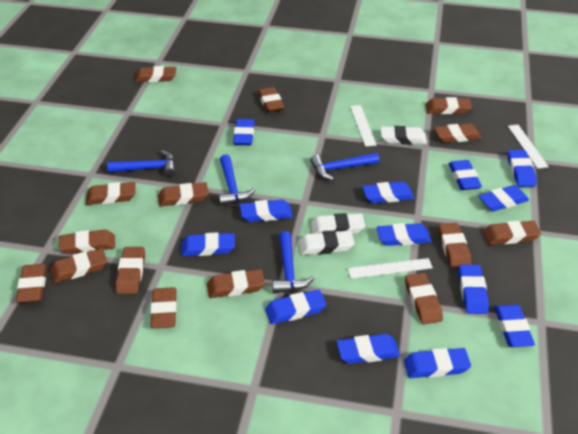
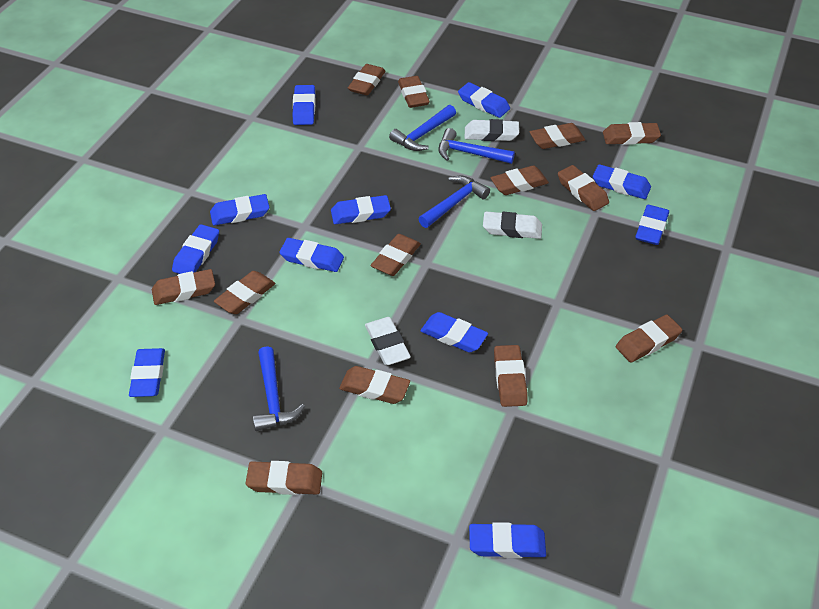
blue eraser: 13 -> 11
brown eraser: 15 -> 13
white ruler: 3 -> 0

